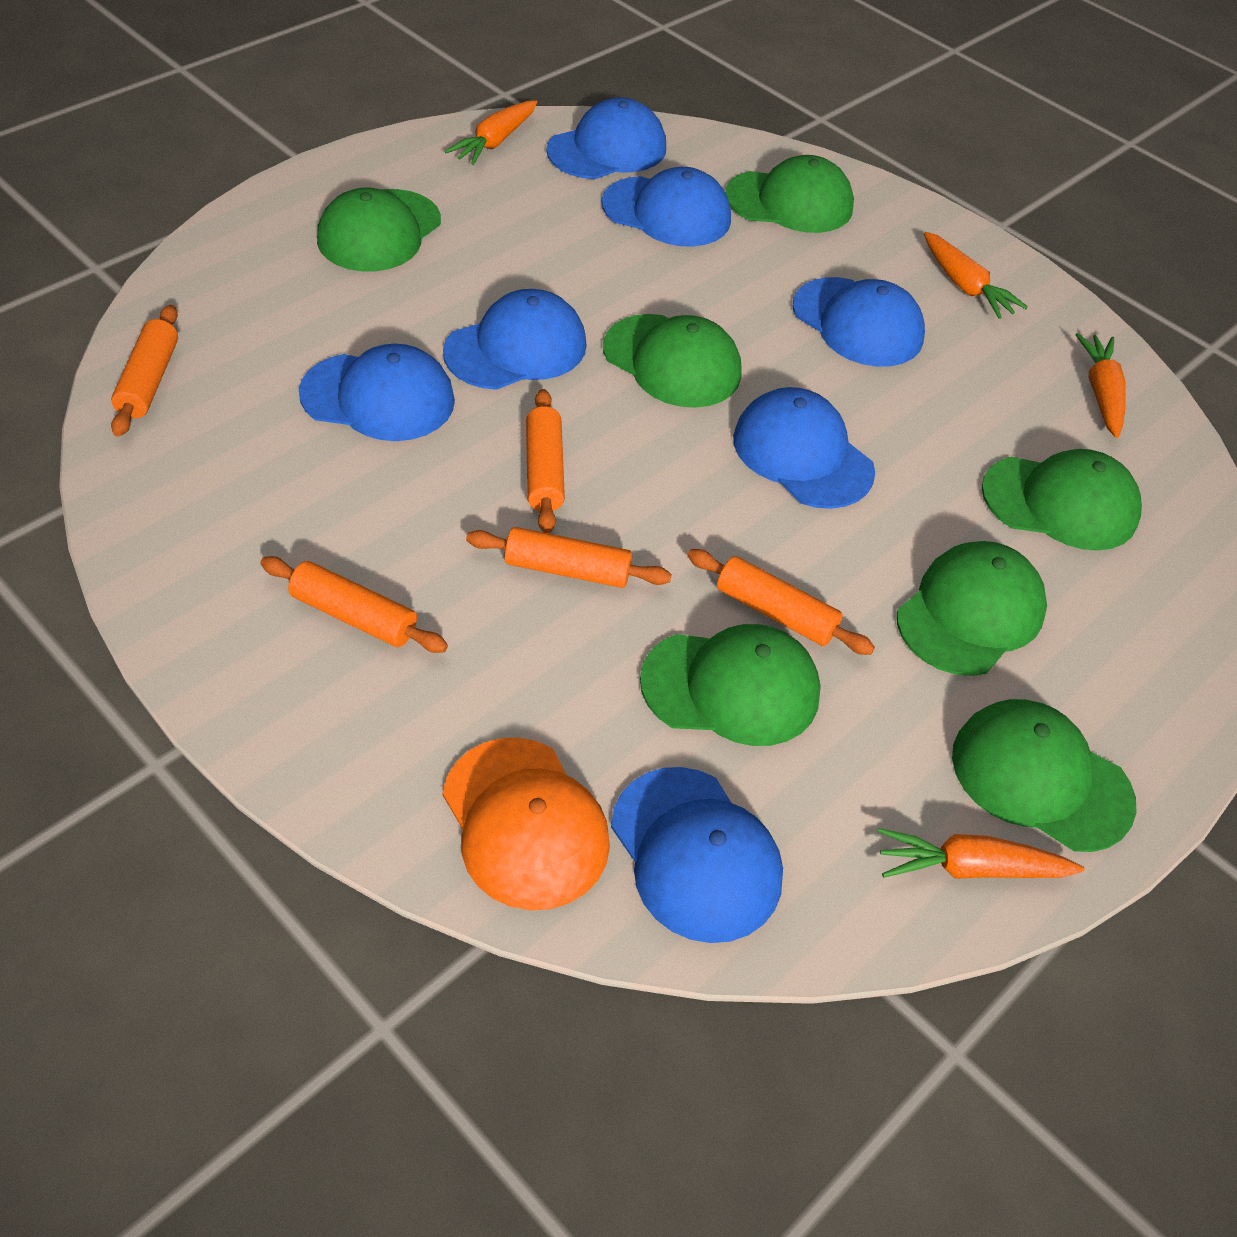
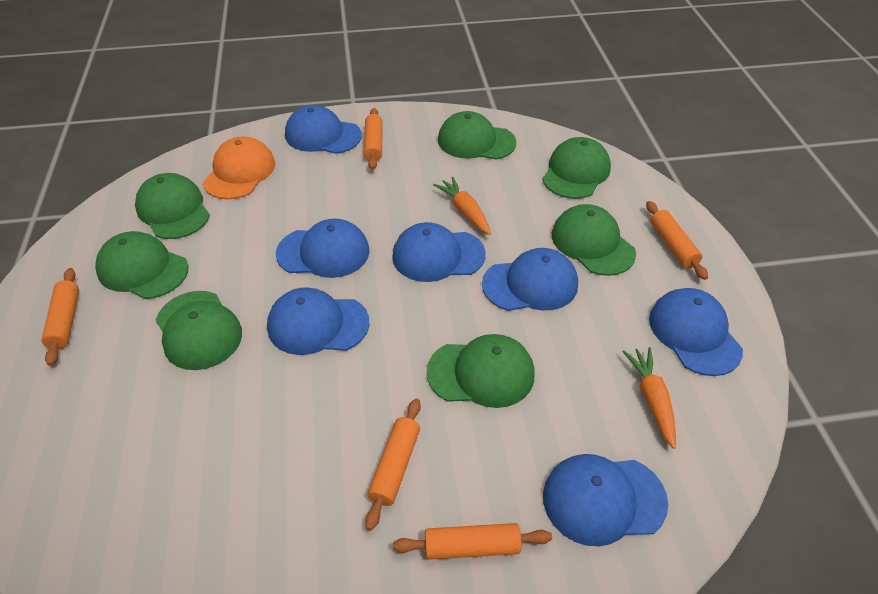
orange carrot: 4 -> 2

